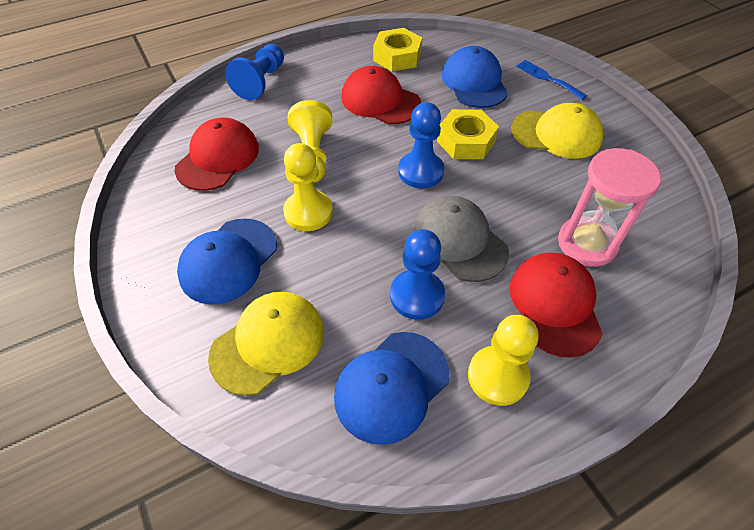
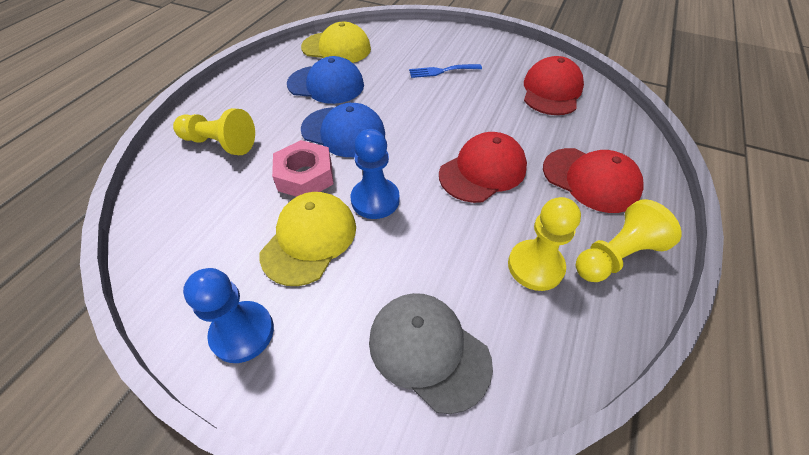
blue cap: 3 -> 2
blue pawn: 3 -> 2
pink hourglass: 1 -> 0
pink nut: 0 -> 1
yellow nut: 2 -> 0

